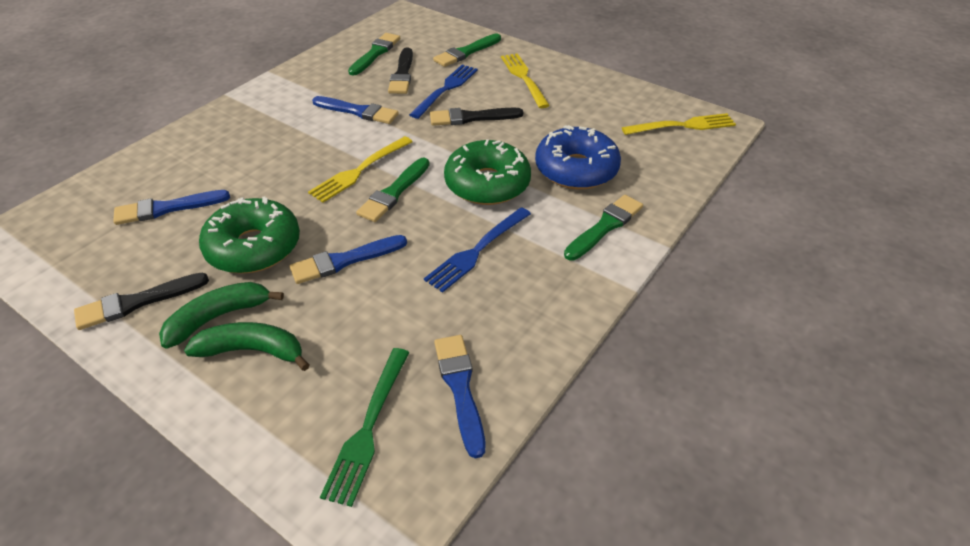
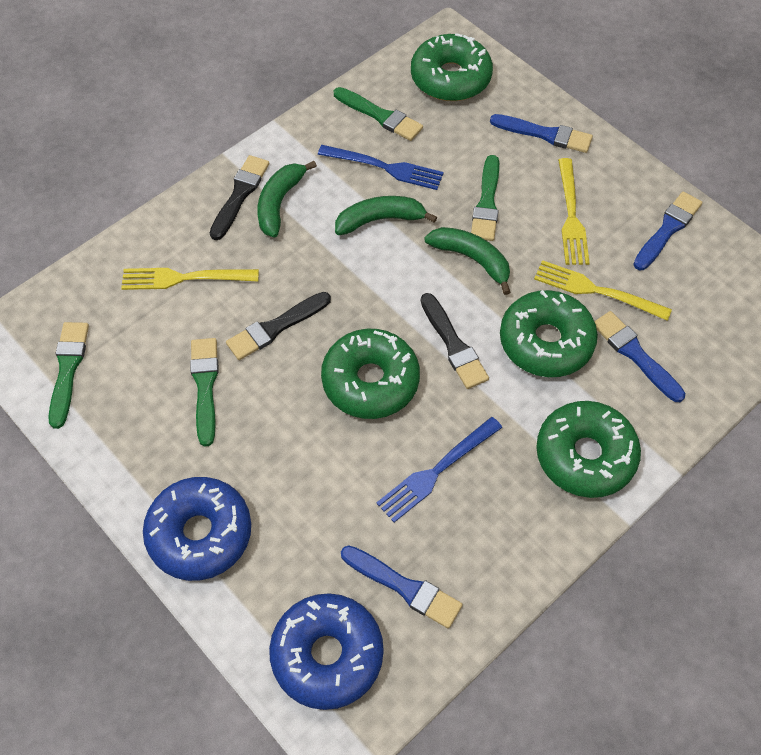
blue donut: 1 -> 2
green banana: 2 -> 3
green donut: 2 -> 4
green fork: 1 -> 0

